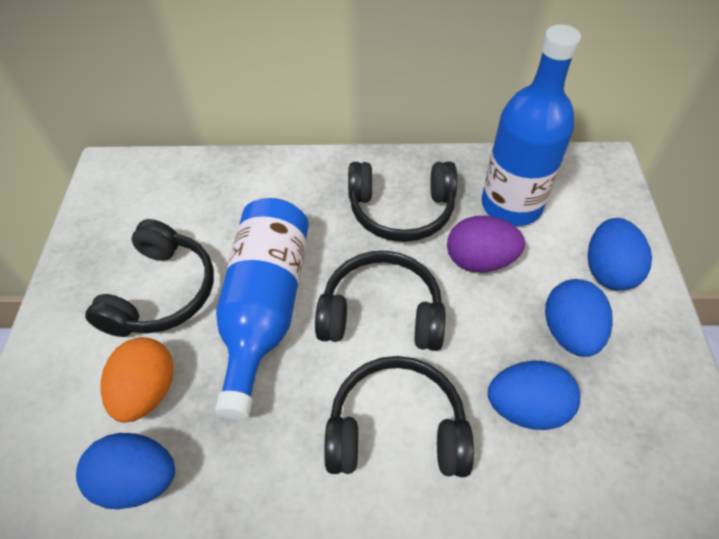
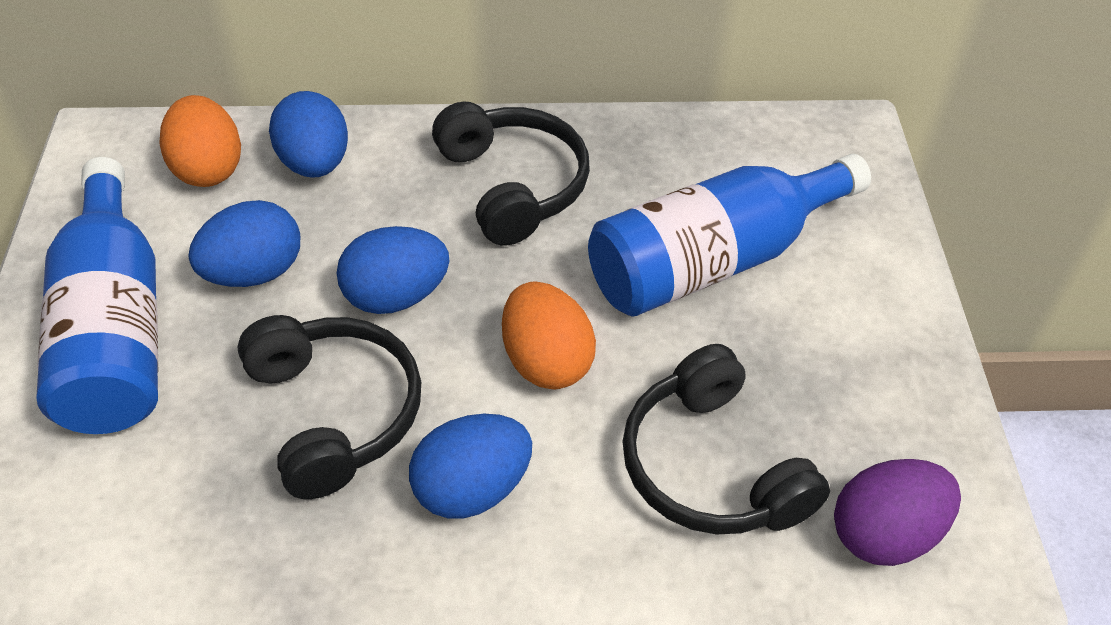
black headphones: 4 -> 3
orange egg: 1 -> 2

